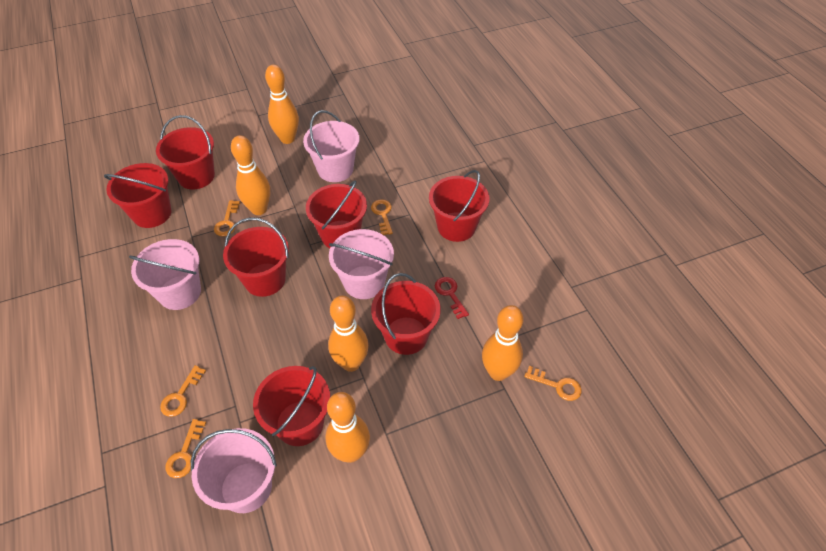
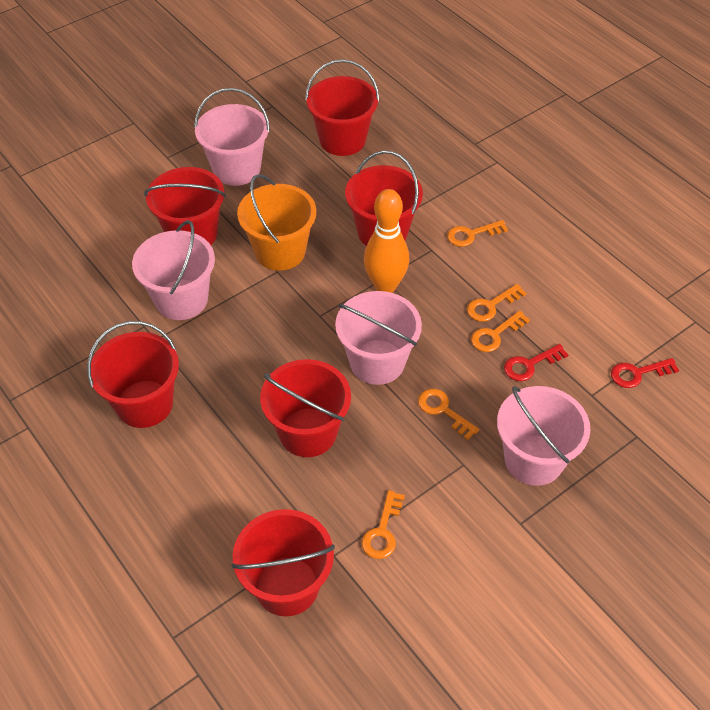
orange bowling pin: 5 -> 1
orange bucket: 0 -> 1
red bucket: 7 -> 6
red key: 1 -> 2

